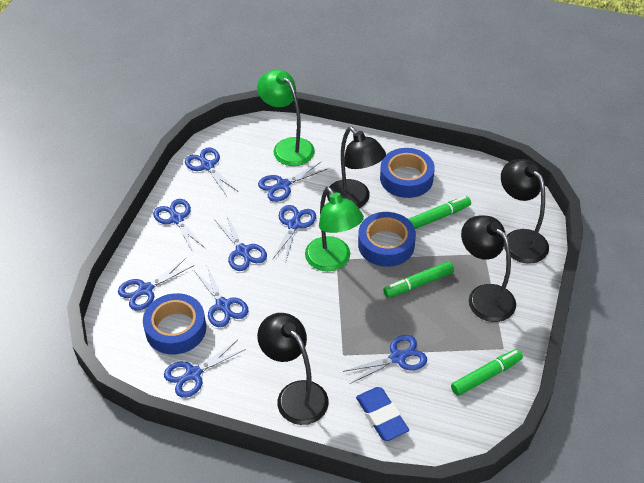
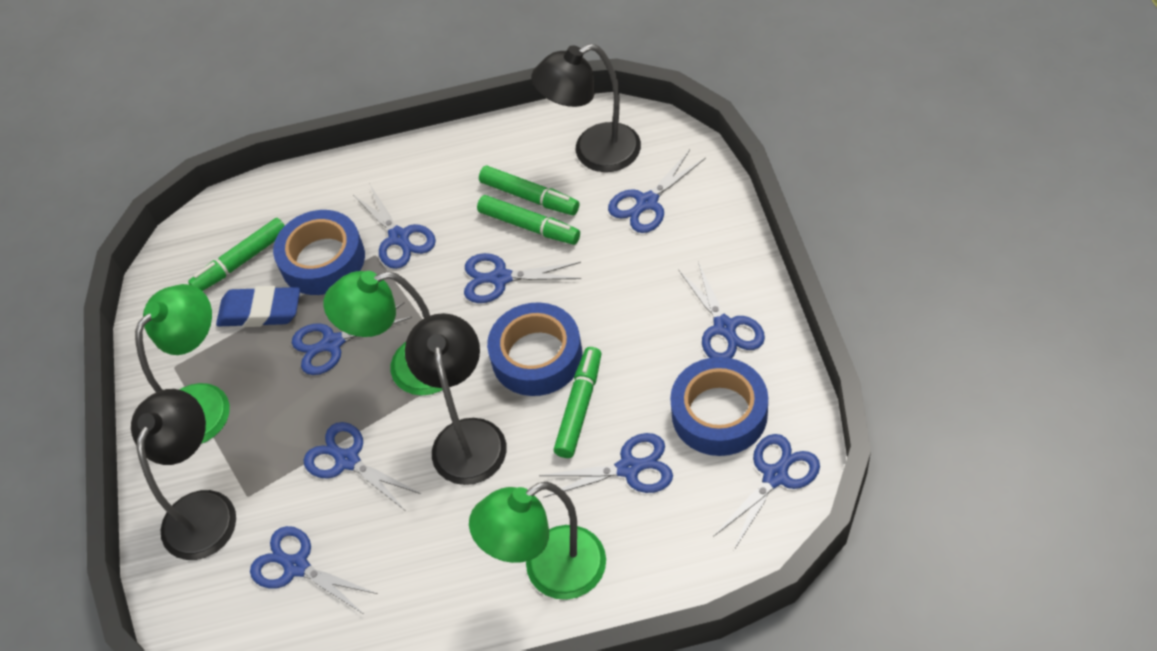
black lamp: 4 -> 3
green lamp: 2 -> 3
green marker: 3 -> 4

